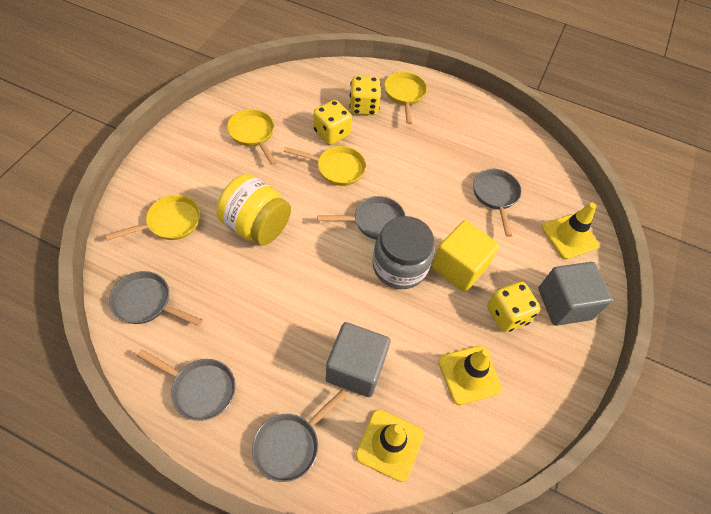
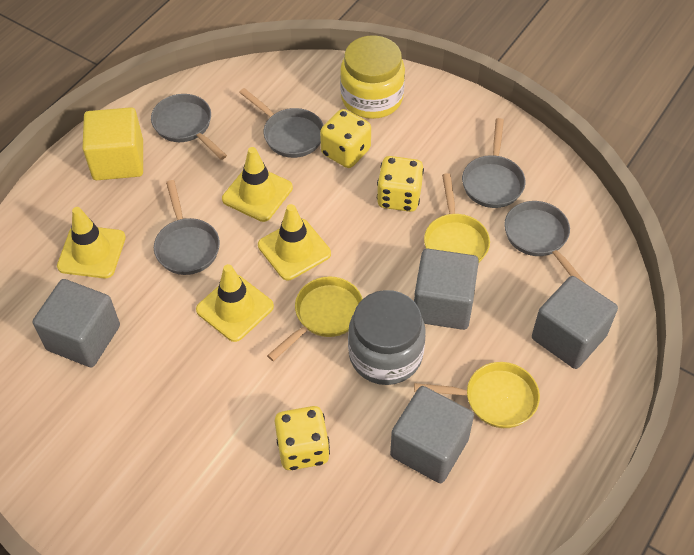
grey cube: 2 -> 4
yellow pan: 4 -> 3
yellow traffic cone: 3 -> 4

